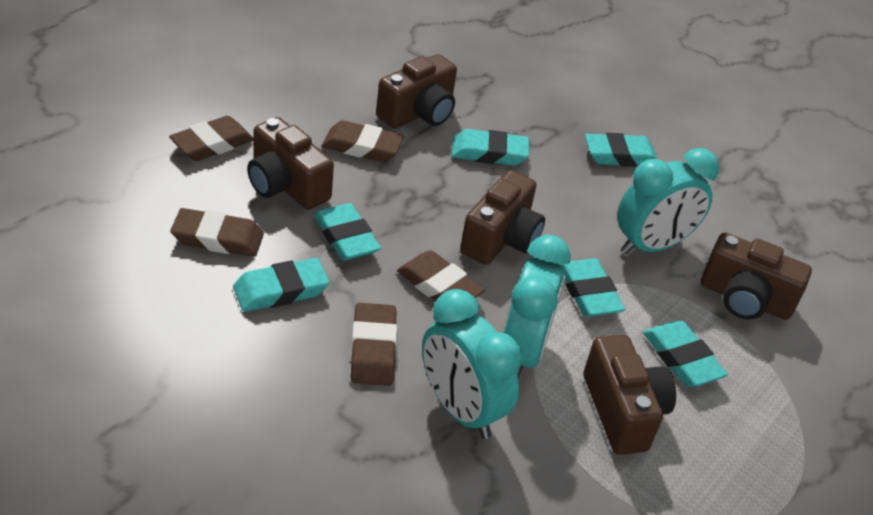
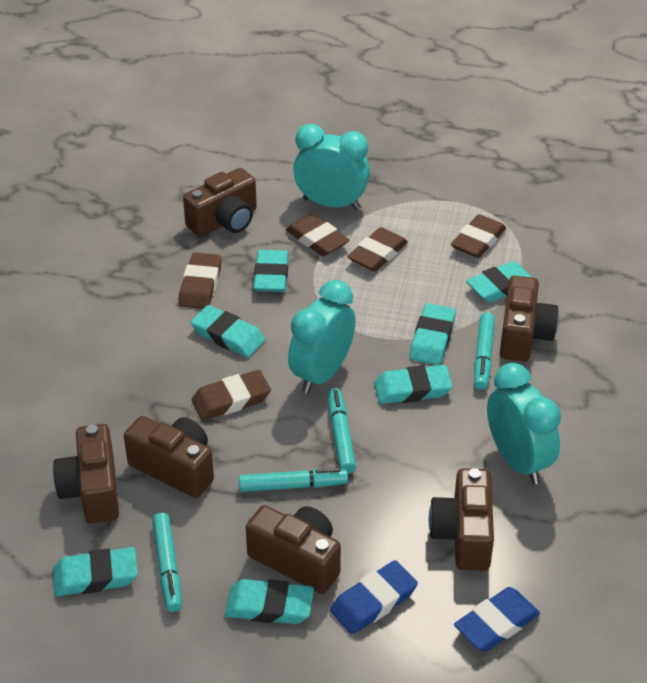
blue eraser: 0 -> 2
brown camera: 5 -> 6
turquoise eraser: 6 -> 7
turquoise marker: 0 -> 4

